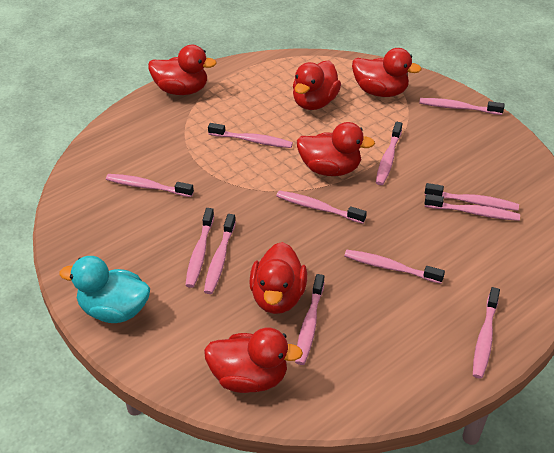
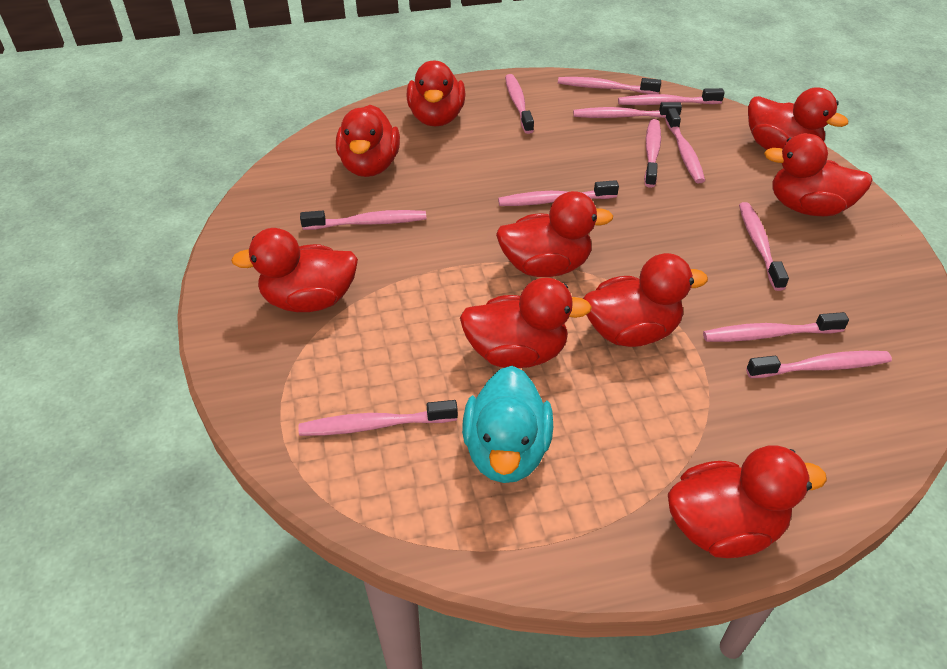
red duck: 6 -> 9

